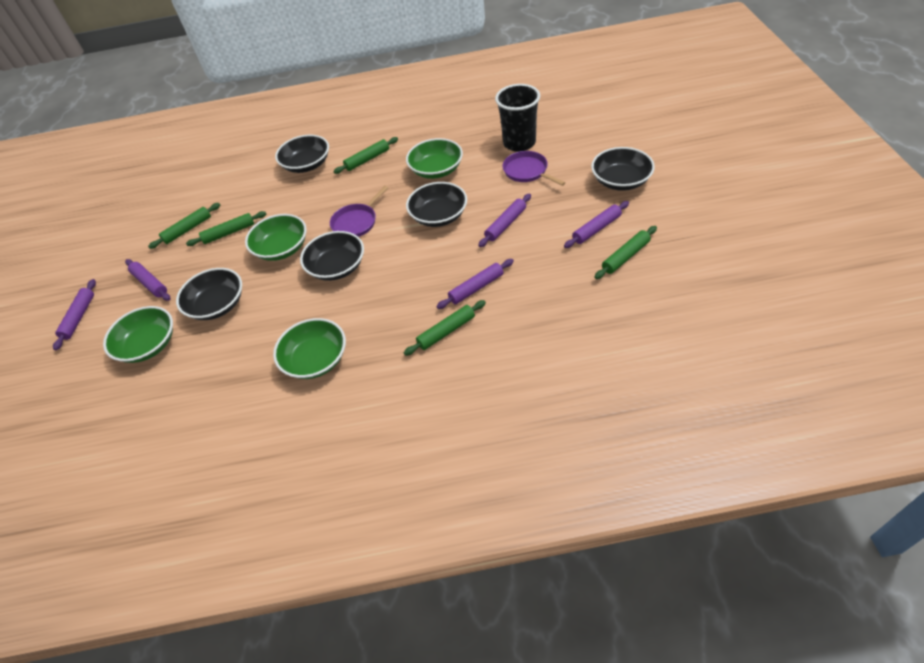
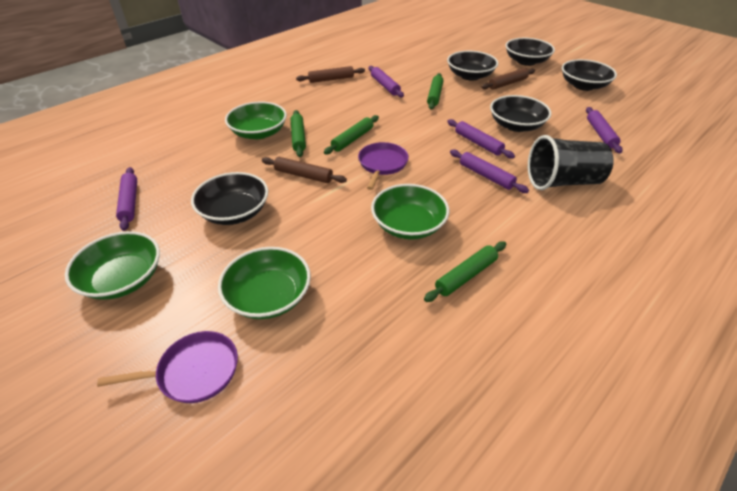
brown rolling pin: 0 -> 3
green rolling pin: 5 -> 4

